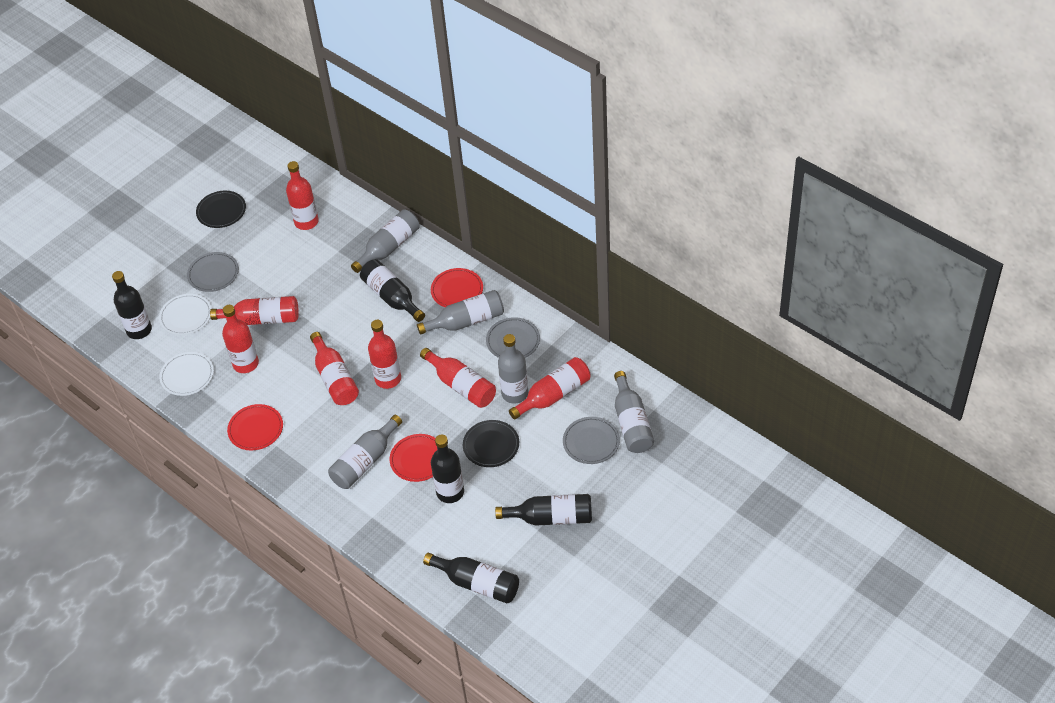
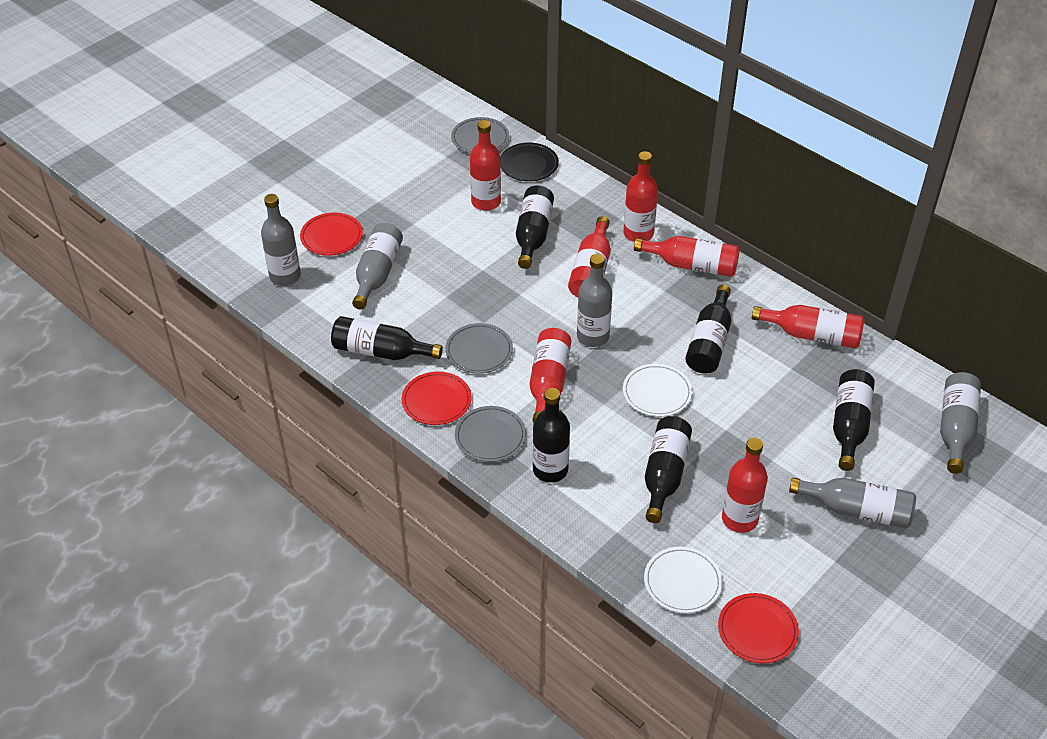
black bottle: 5 -> 6
black plate: 2 -> 1

